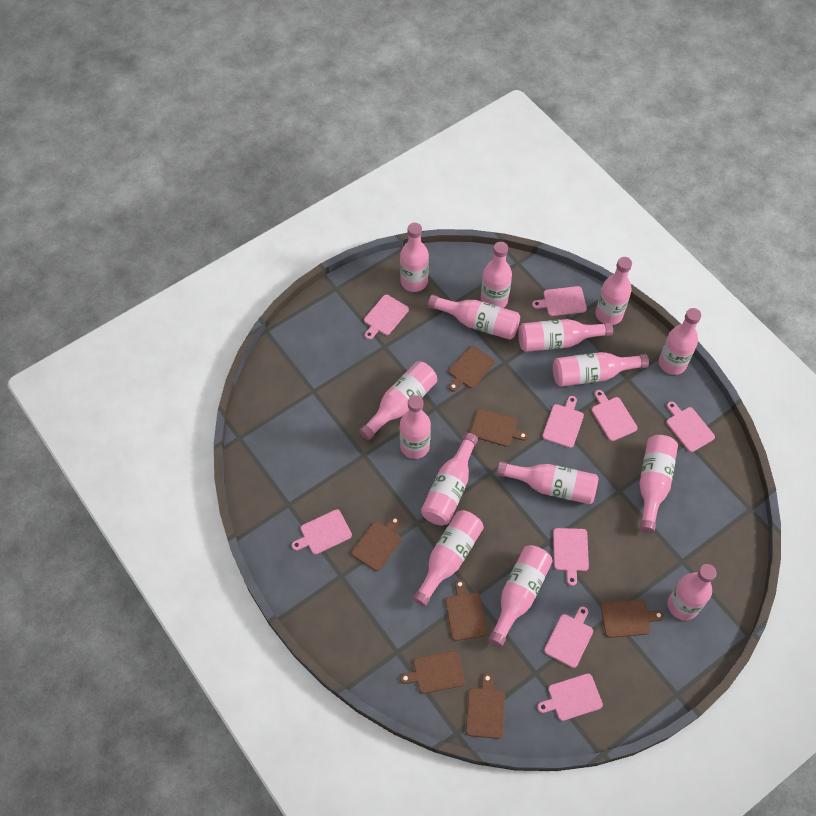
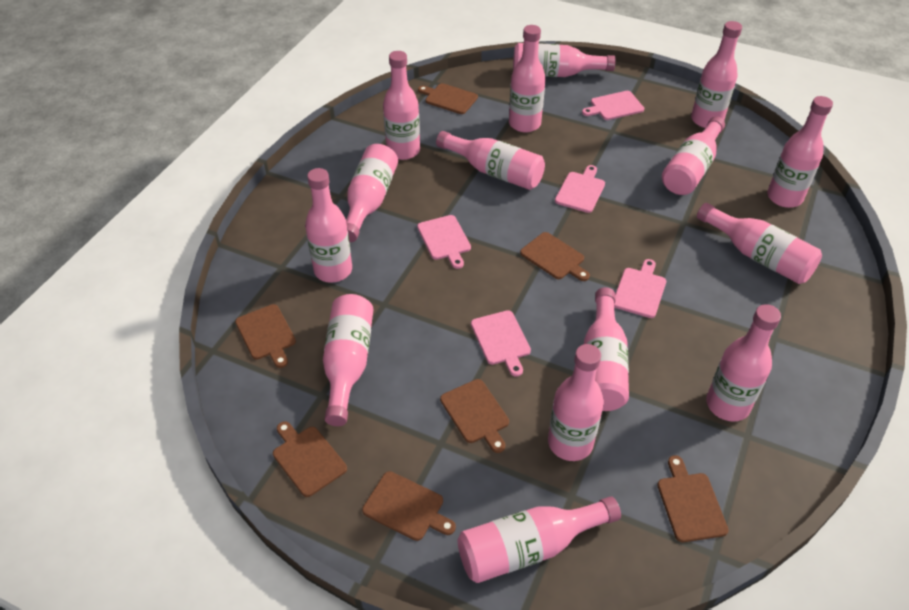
pink cutting board: 9 -> 5

